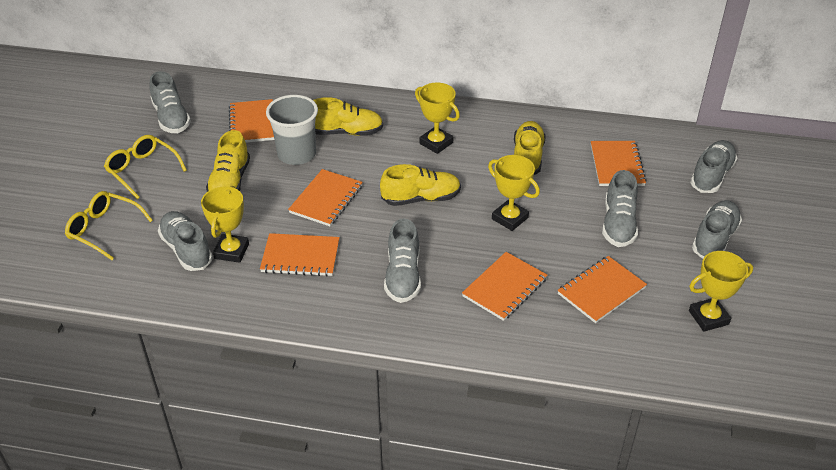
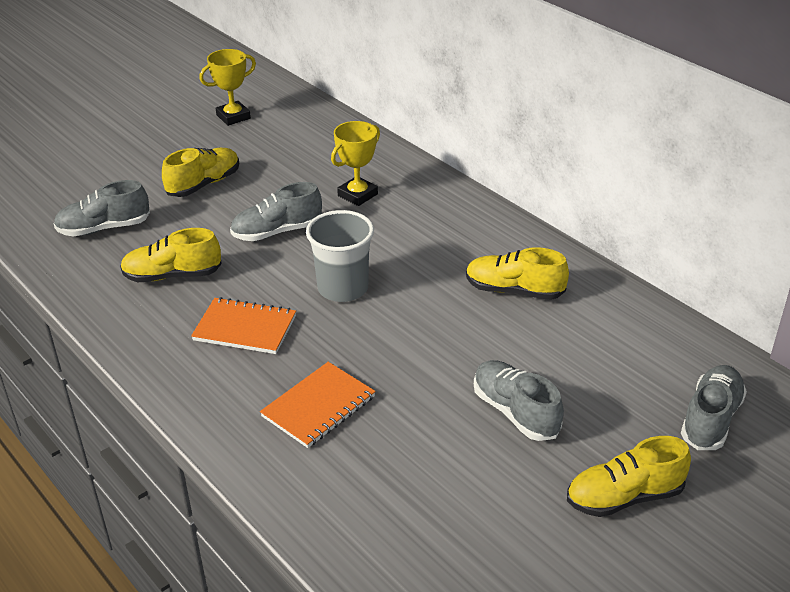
grey shoe: 6 -> 4
orange notebook: 6 -> 2
yellow glasses: 2 -> 0
yellow trophy: 4 -> 2

